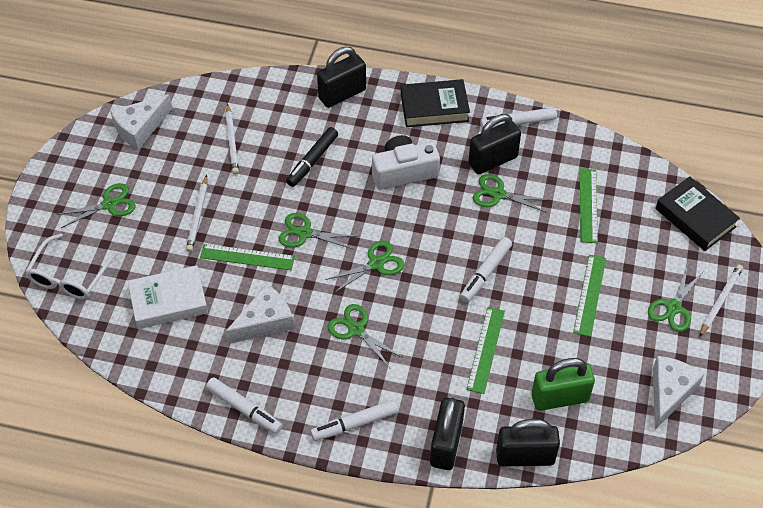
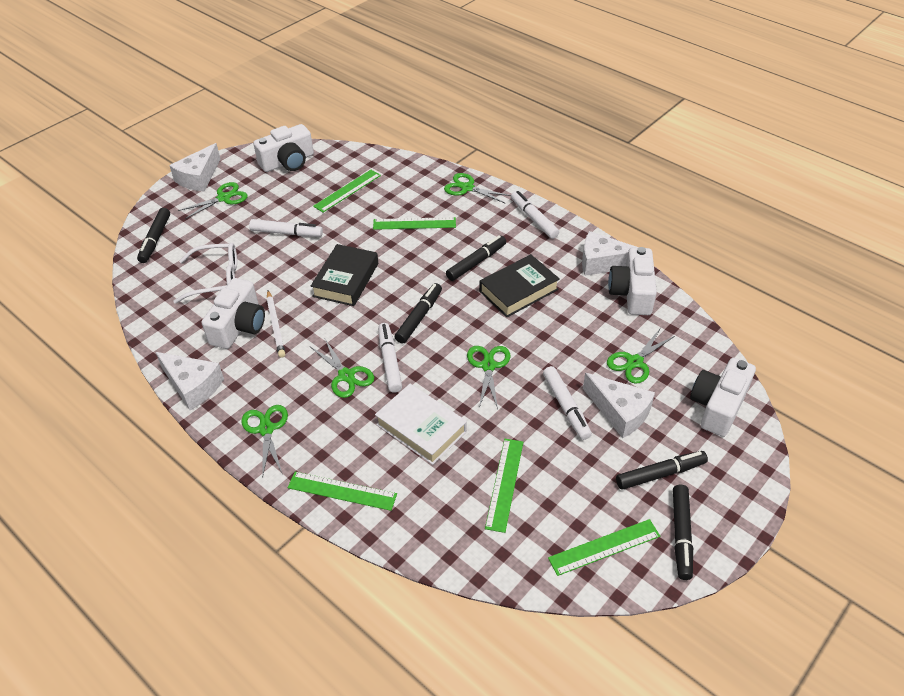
black marker: 1 -> 5
black padlock: 4 -> 0
green padlock: 1 -> 0
green ruler: 4 -> 5
white camera: 1 -> 4
white cheese: 3 -> 4
white pencil: 3 -> 1

